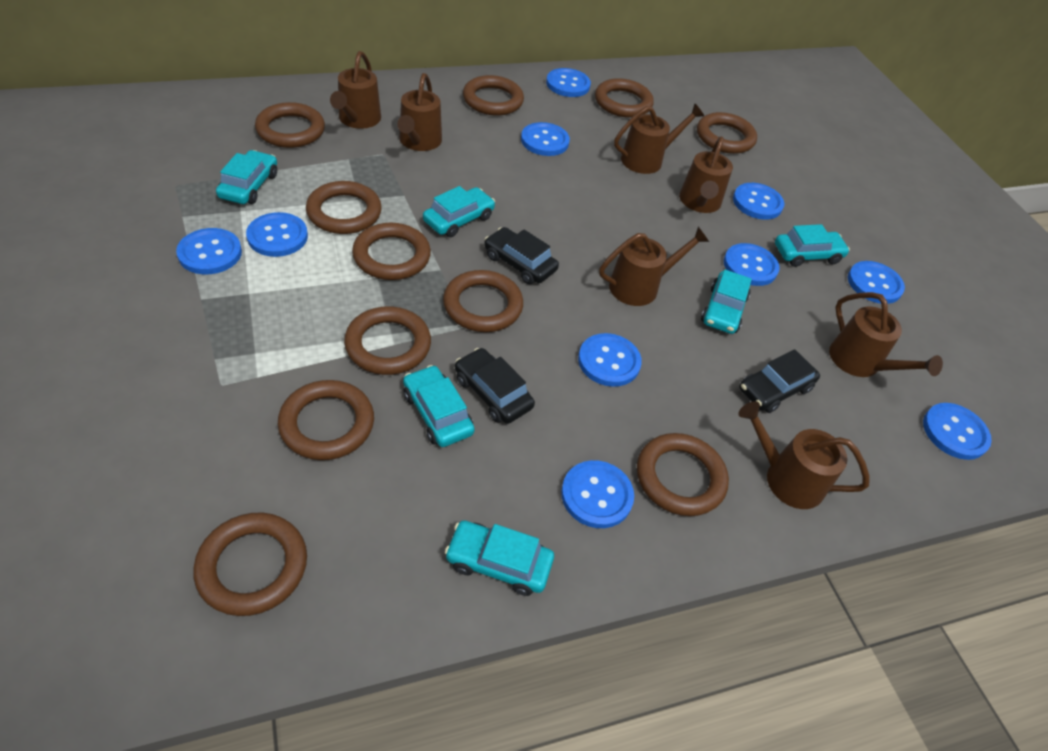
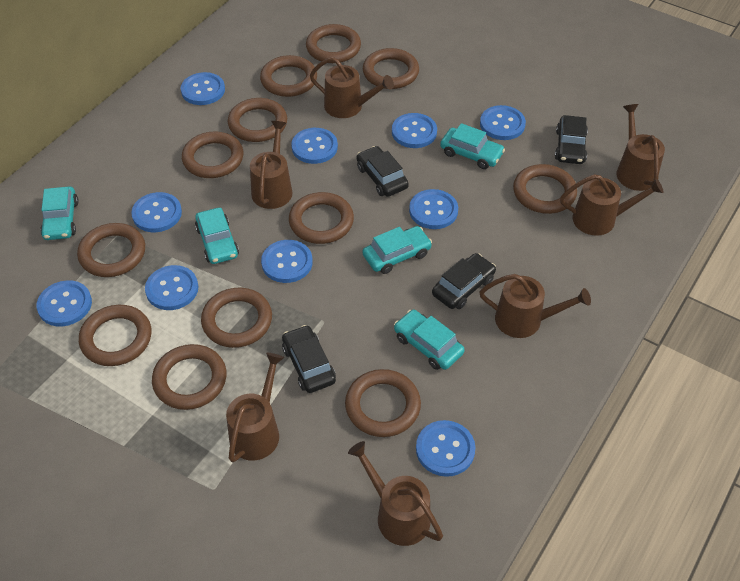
black car: 3 -> 4
brown ring: 11 -> 12
turquoise car: 6 -> 5

